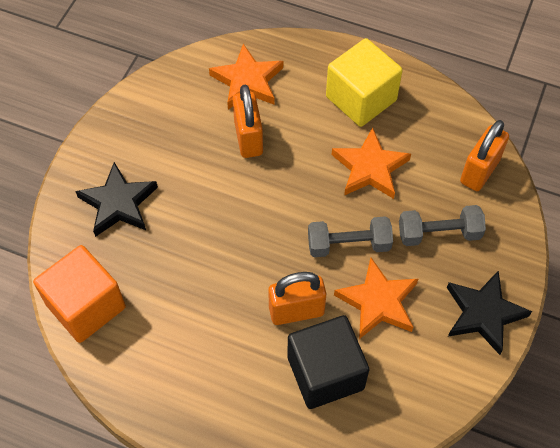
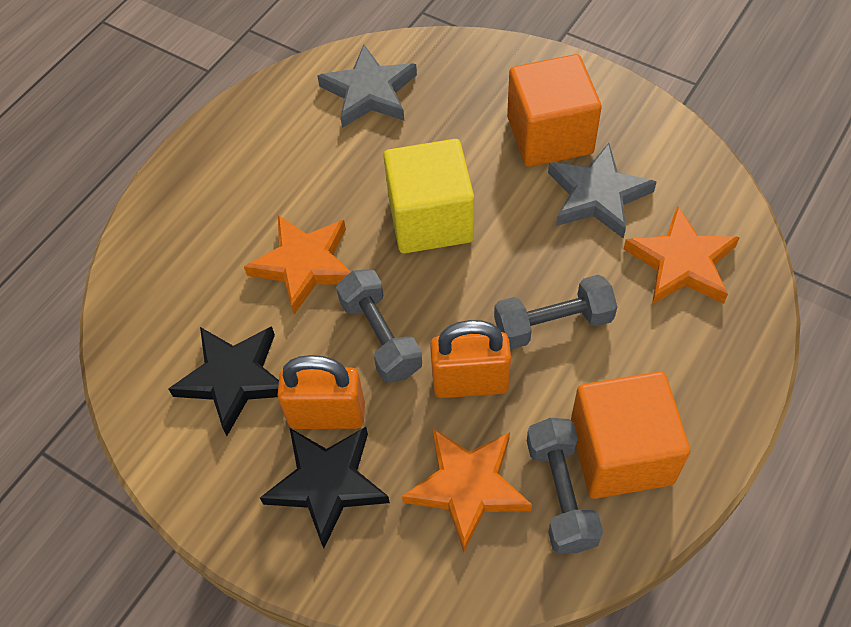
black cube: 1 -> 0
grey dumbbell: 2 -> 3
grey star: 0 -> 2
orange cube: 1 -> 2
orange padlock: 3 -> 2

